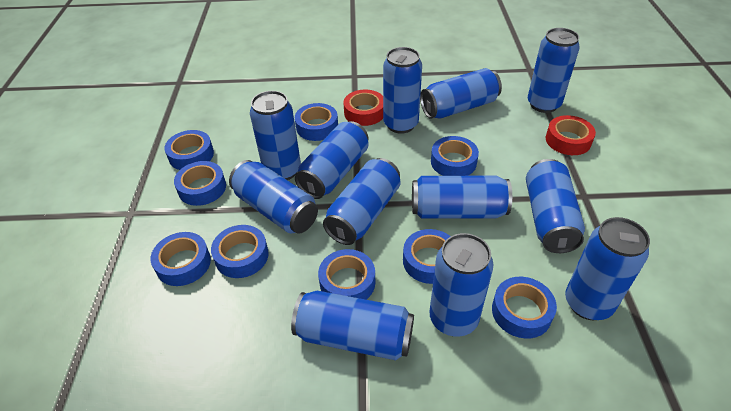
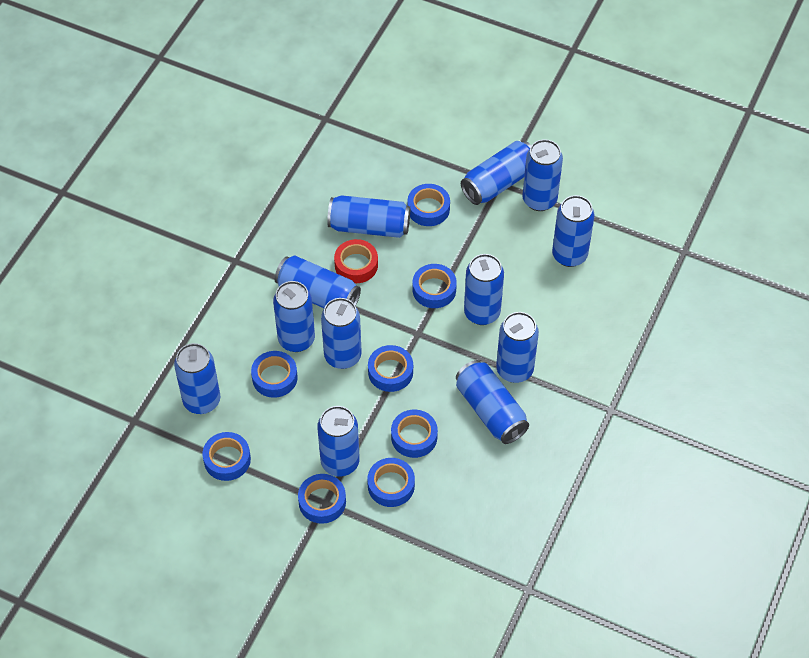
blue tape: 9 -> 8
red tape: 2 -> 1

